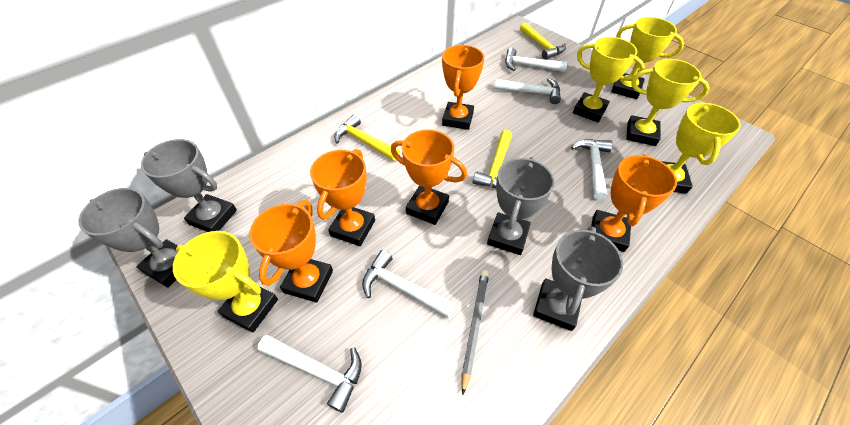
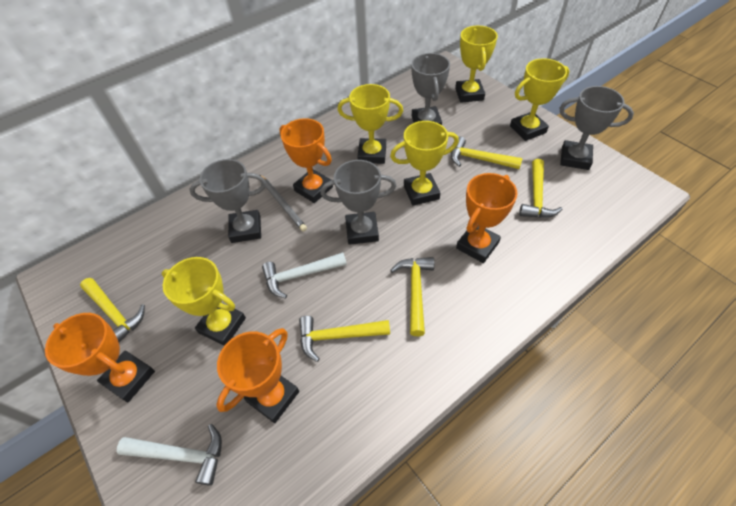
orange trophy: 5 -> 4
white hammer: 5 -> 2
yellow hammer: 3 -> 5

